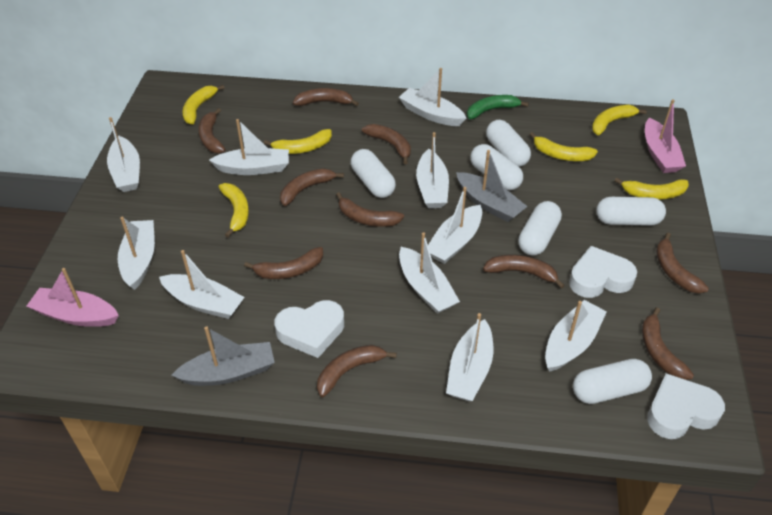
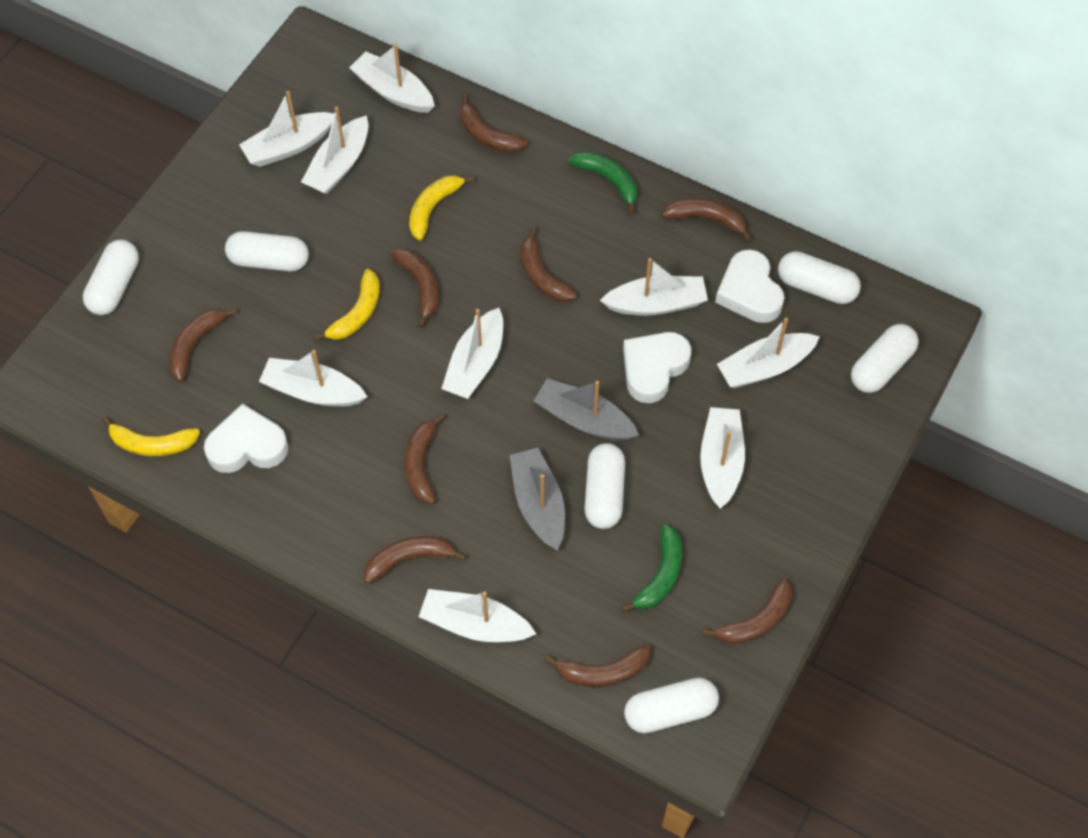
brown banana: 10 -> 9
green banana: 1 -> 2
pink boat: 2 -> 0
white boat: 10 -> 9
yellow banana: 6 -> 3

